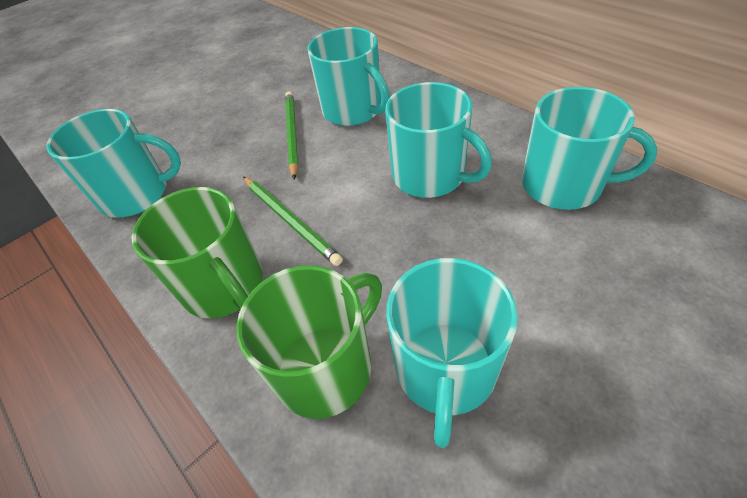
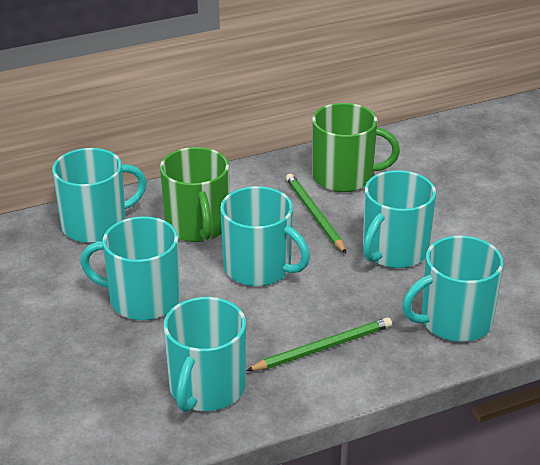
turquoise mug: 5 -> 6

